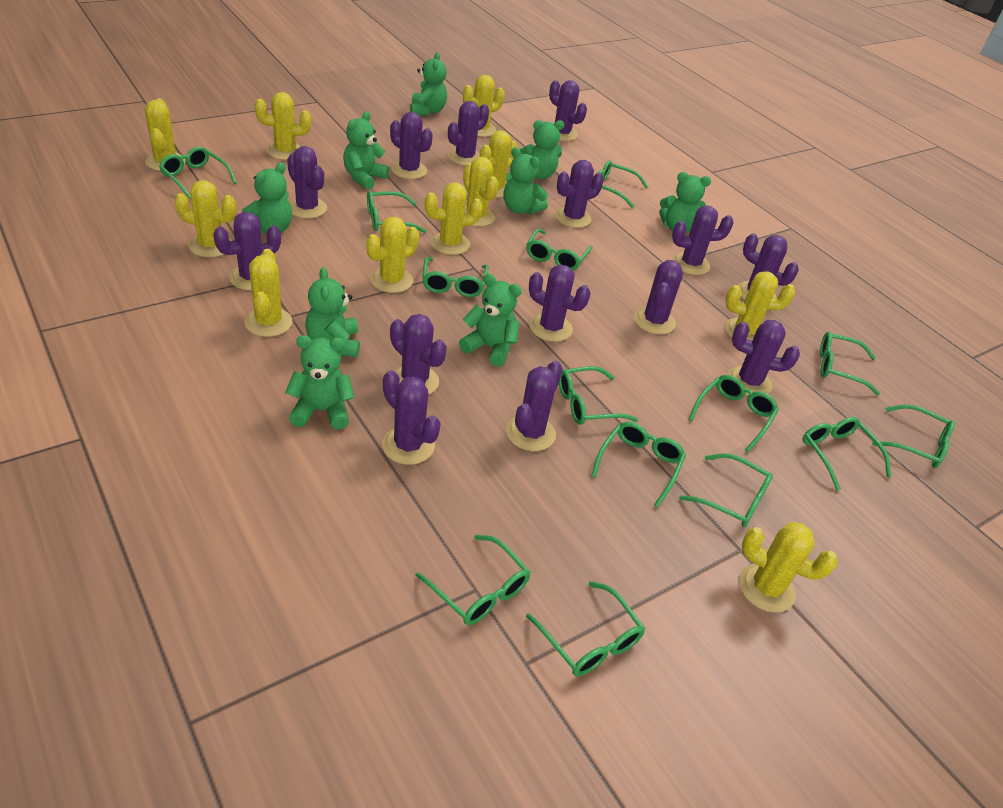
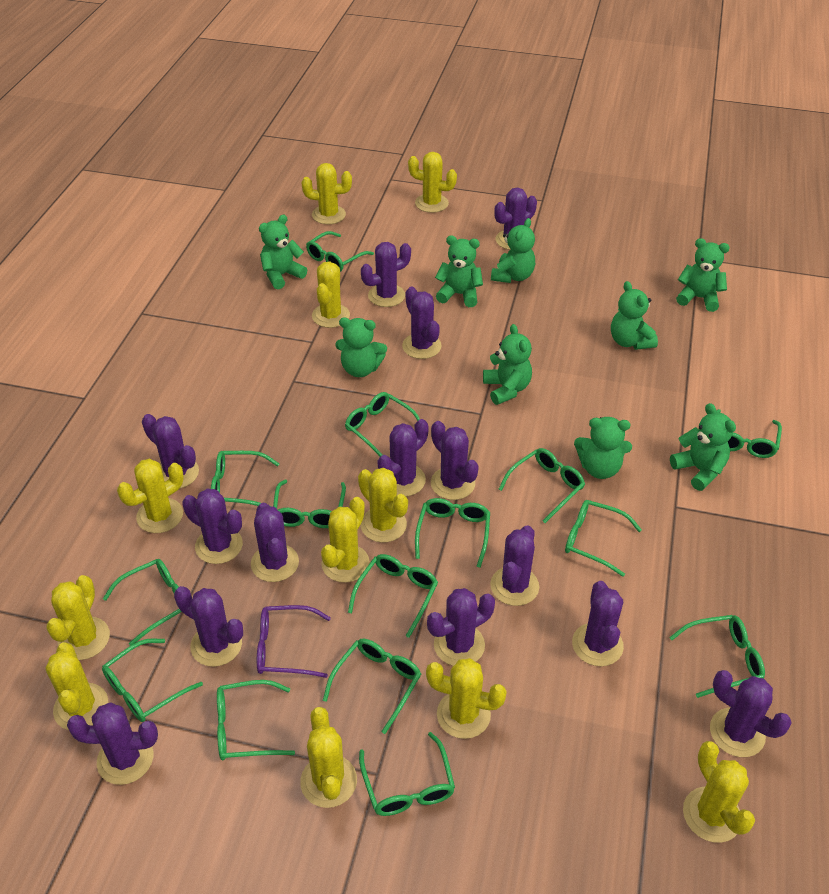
green glasses: 14 -> 15
purple glasses: 0 -> 1

